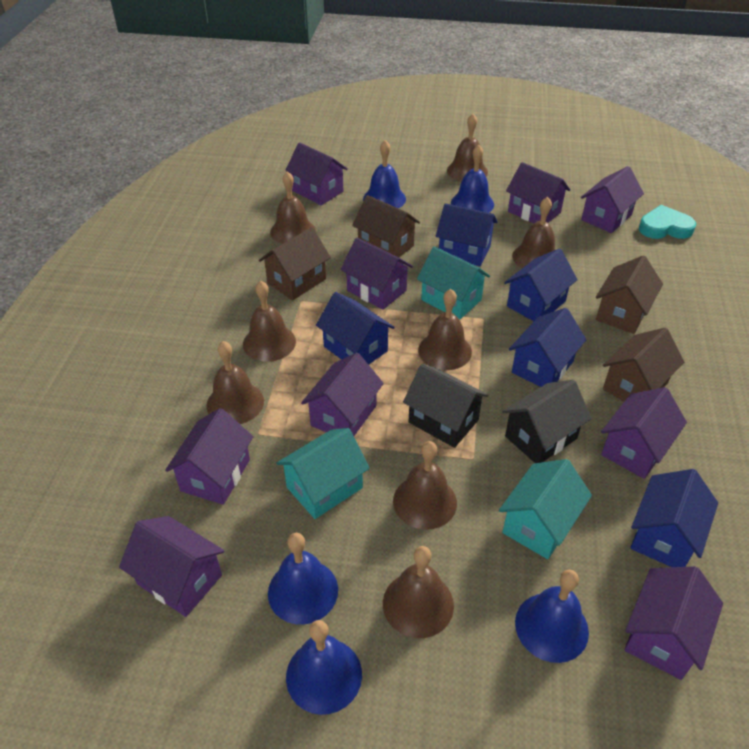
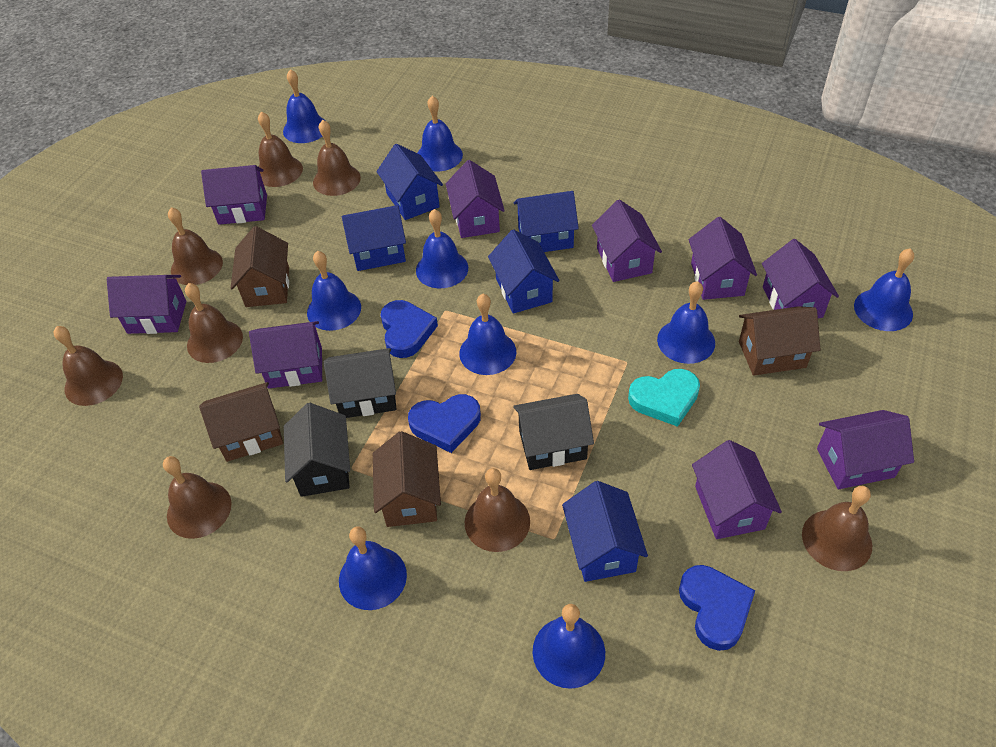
black house: 2 -> 3
blue bell: 5 -> 9
blue heart: 0 -> 3
turquoise house: 3 -> 0

